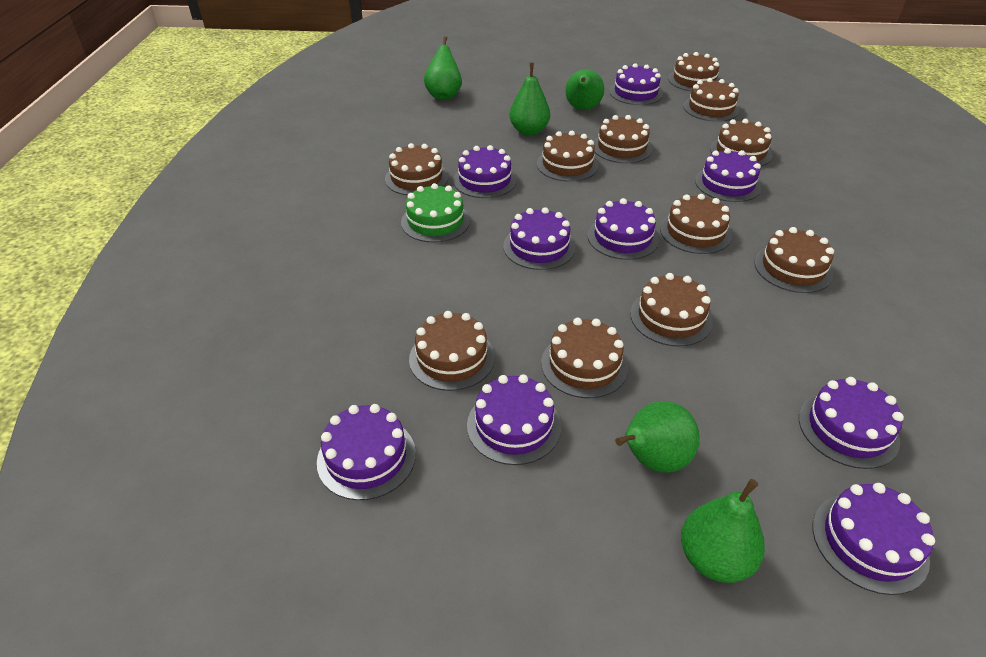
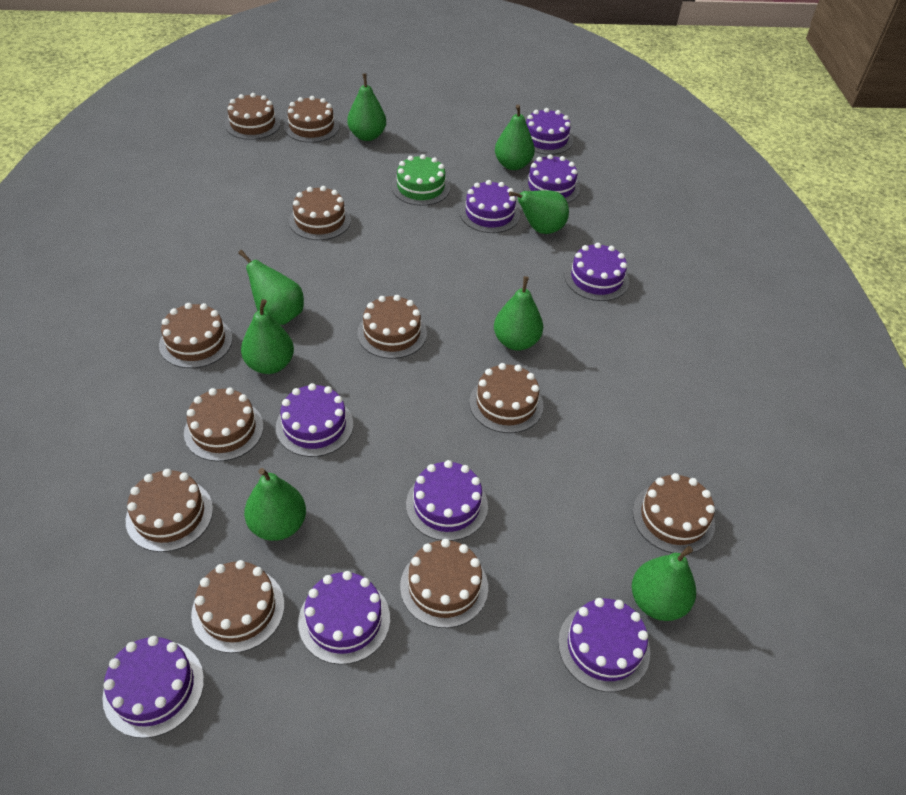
green pear: 5 -> 8

